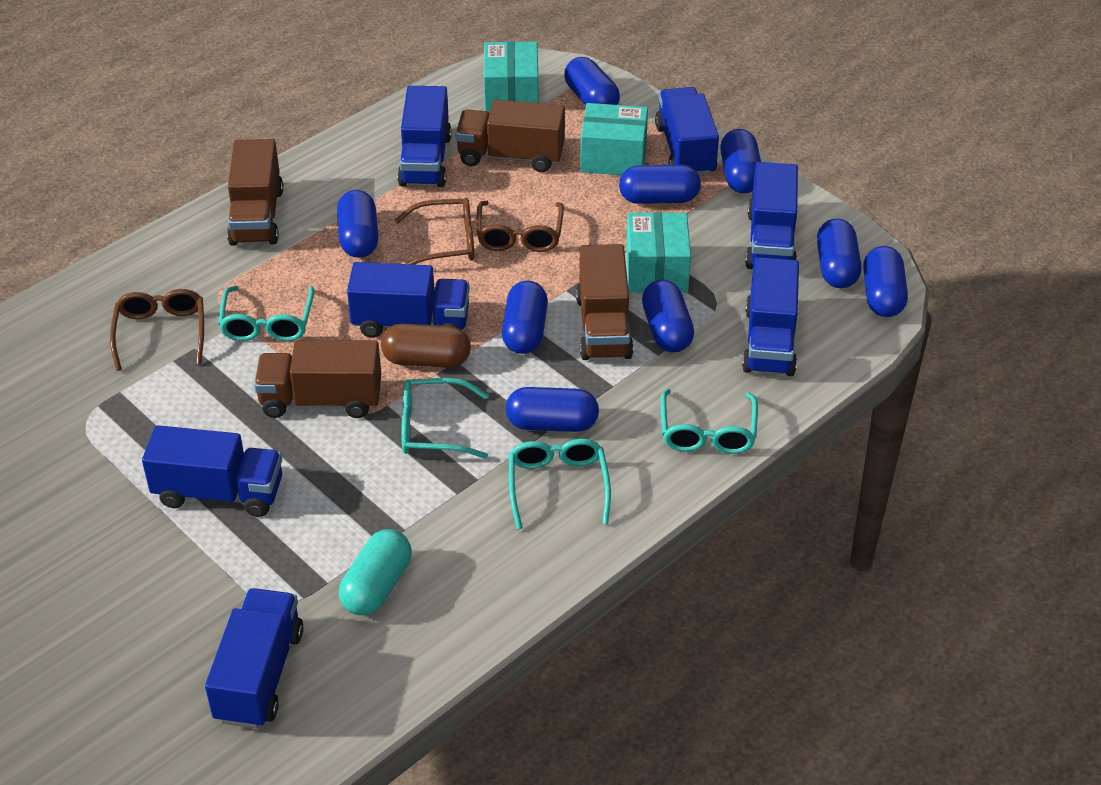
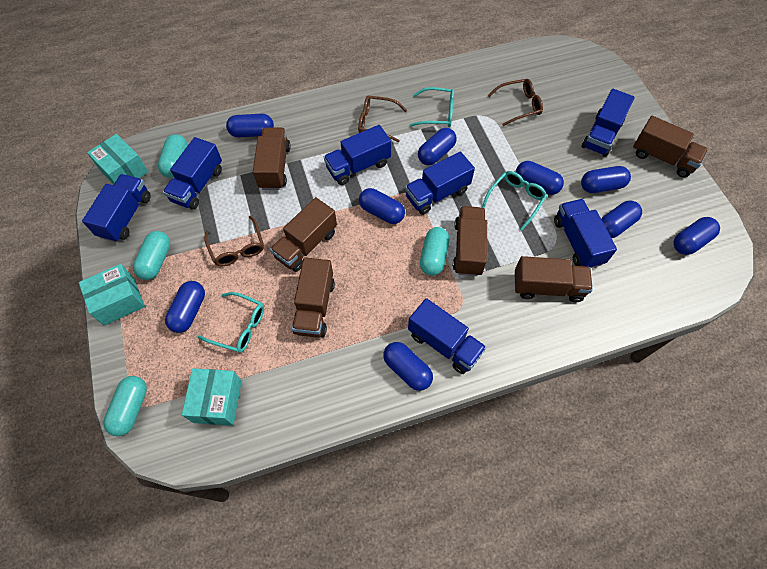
brown capsule: 1 -> 0
brown truck: 4 -> 6
turquoise capsule: 1 -> 4
turquoise glasses: 4 -> 3

